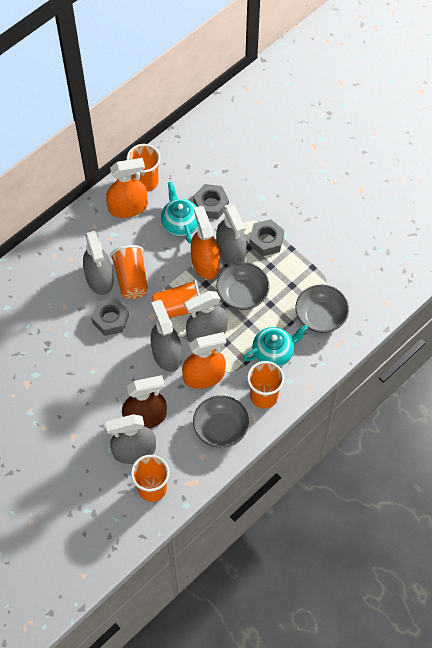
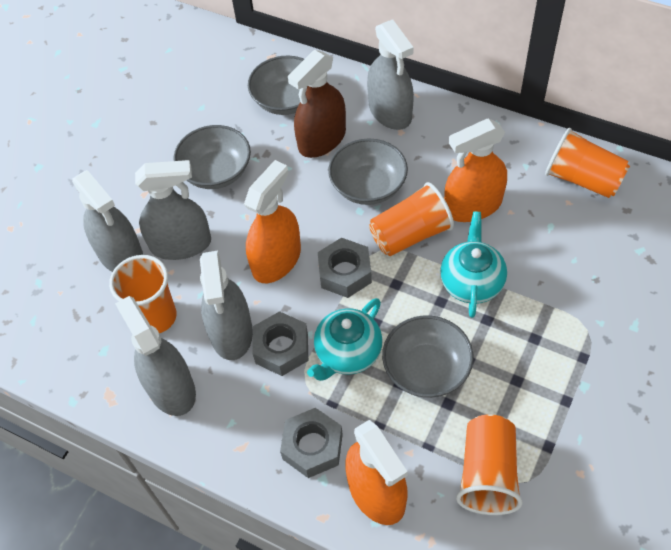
grey bowl: 3 -> 4
orange cup: 5 -> 4

